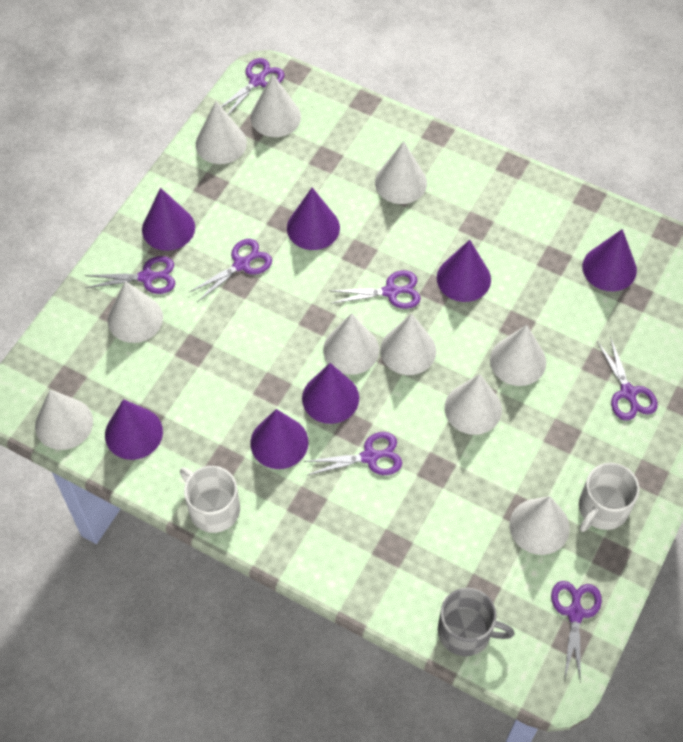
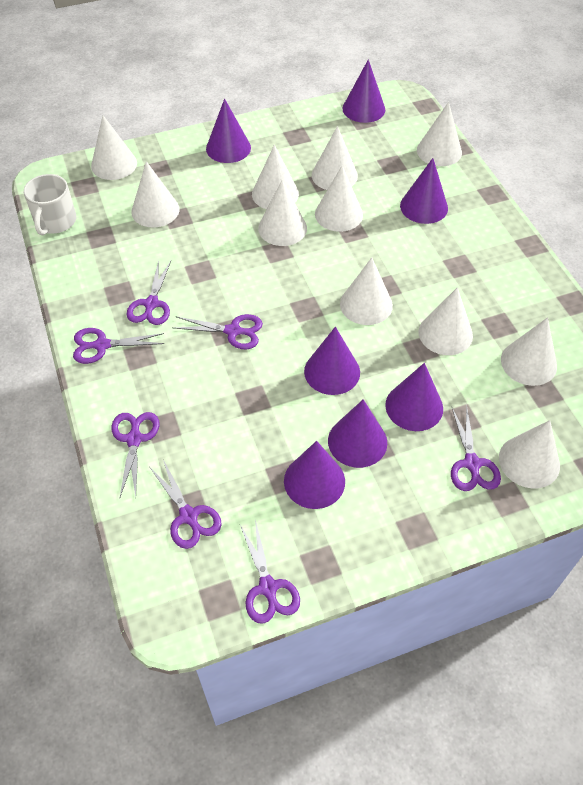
grey mug: 1 -> 0
white cone: 10 -> 11
white mug: 2 -> 1

